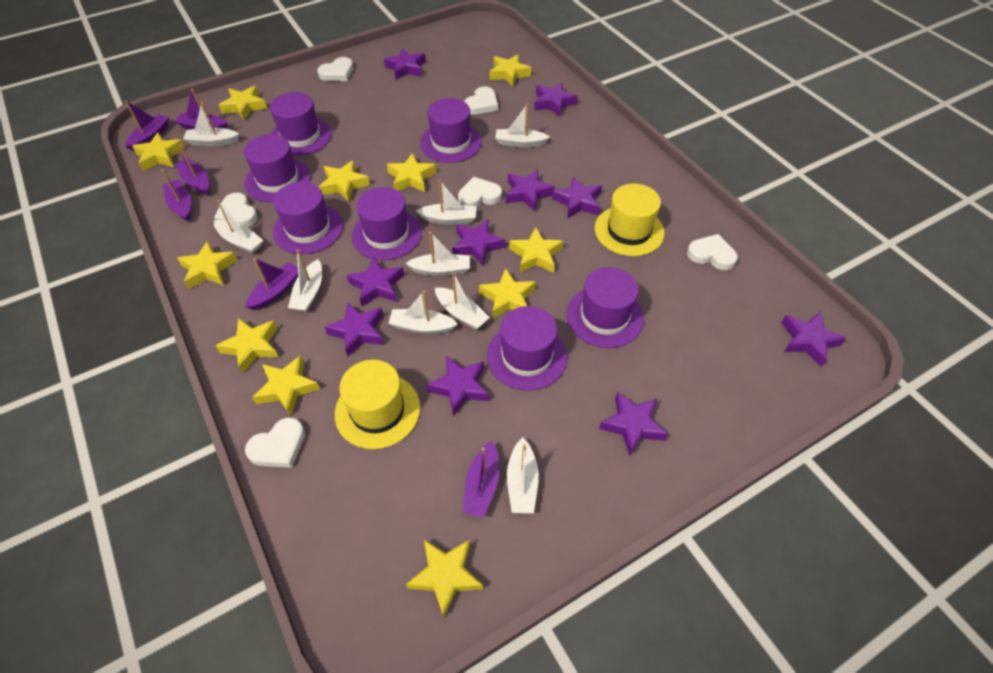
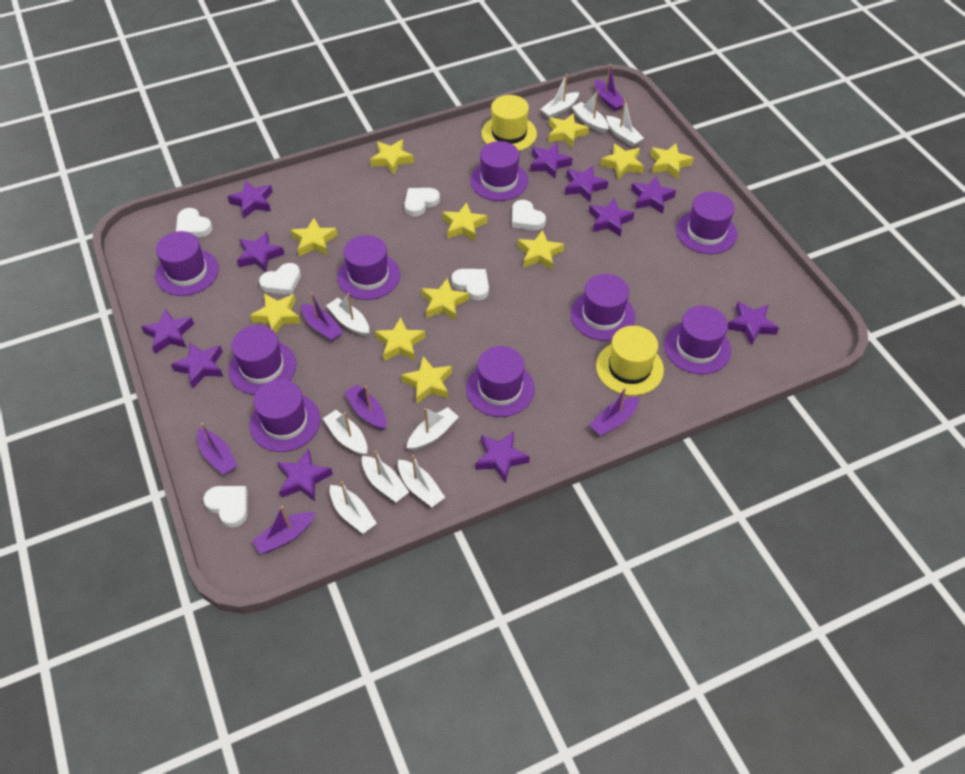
purple hat: 7 -> 9
purple star: 10 -> 11

